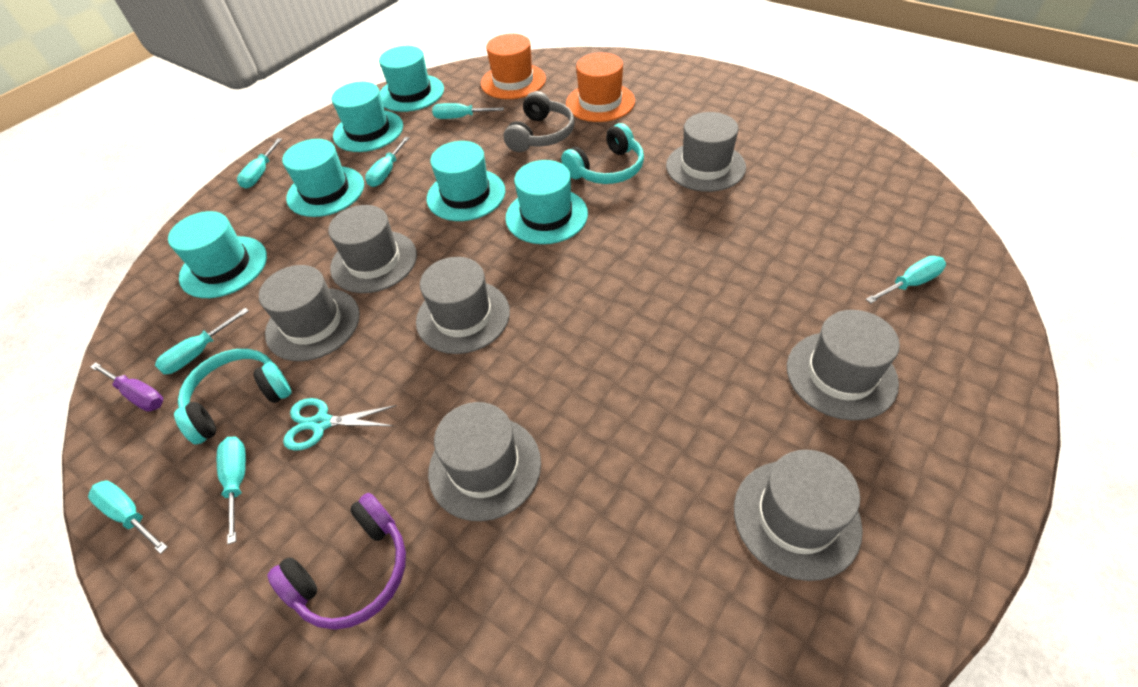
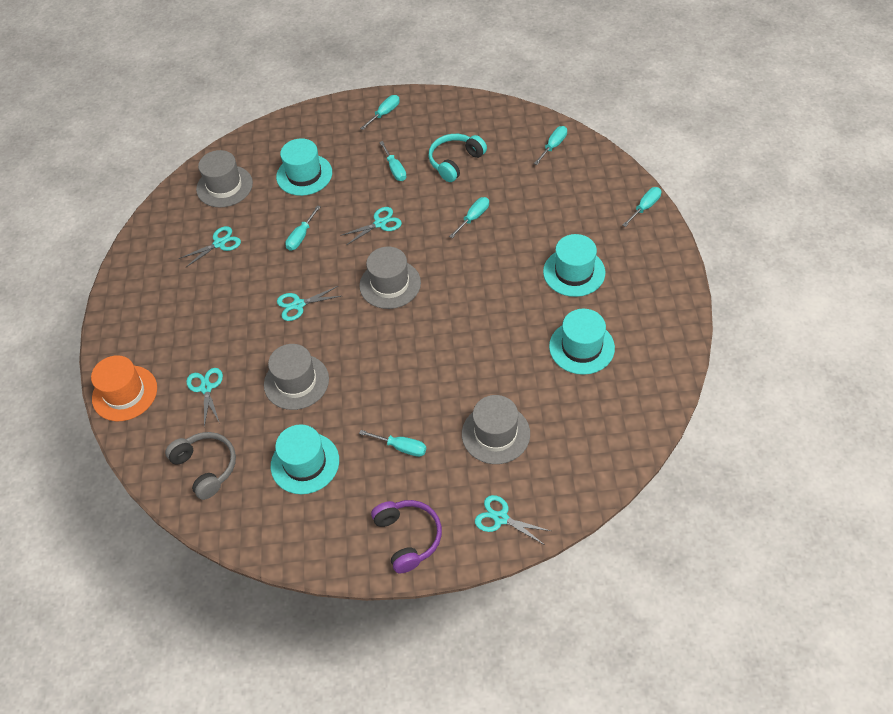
grey hat: 7 -> 4
orange hat: 2 -> 1
purple screwdriver: 1 -> 0
turquoise hat: 6 -> 4
turquoise headphones: 2 -> 1
turquoise scissors: 1 -> 5

